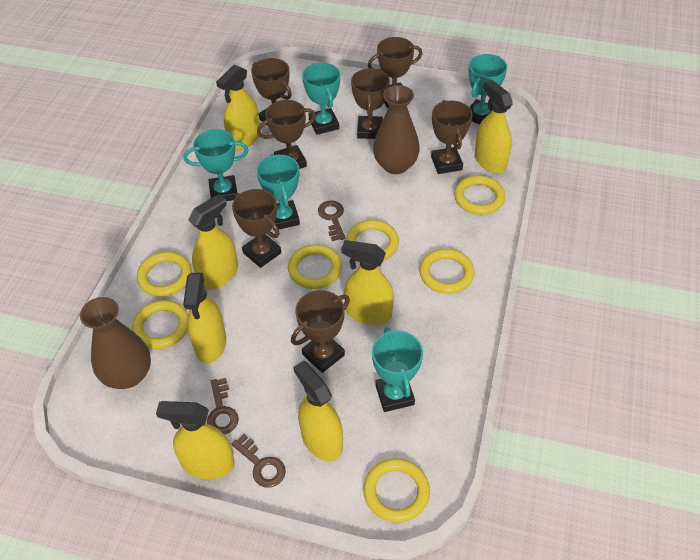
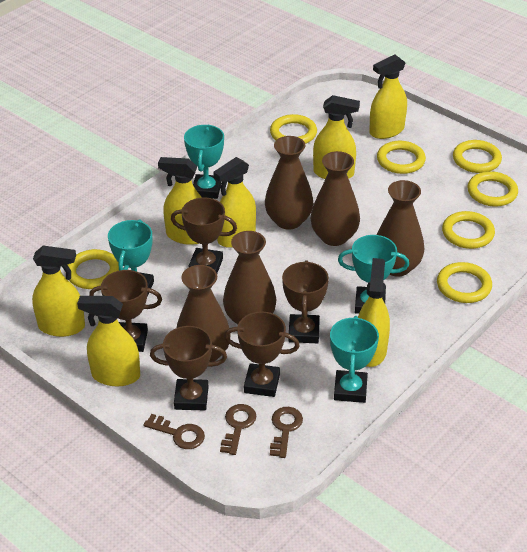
brown trophy: 7 -> 5
brown vase: 2 -> 5
turquoise trophy: 5 -> 4

